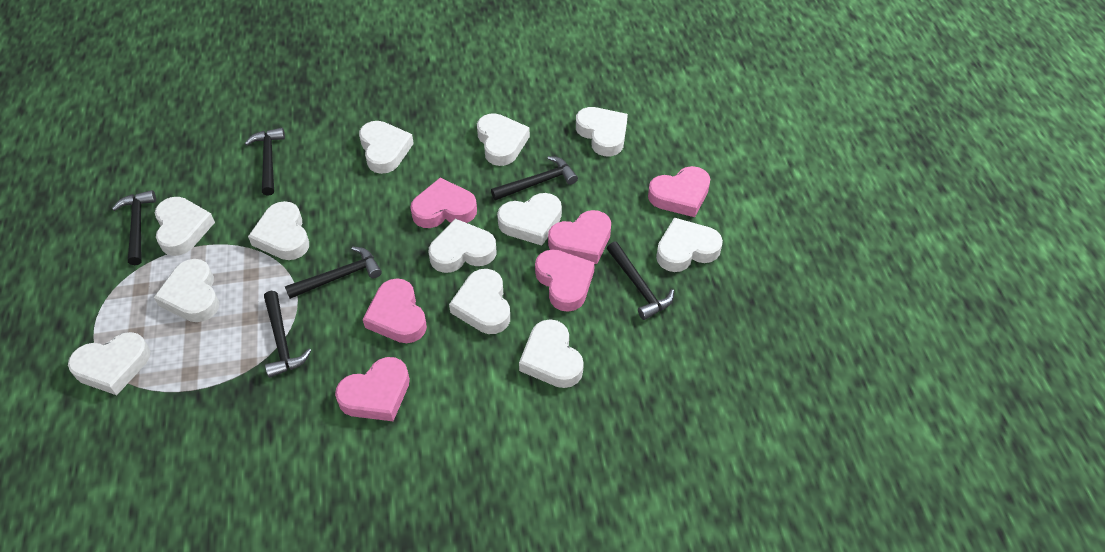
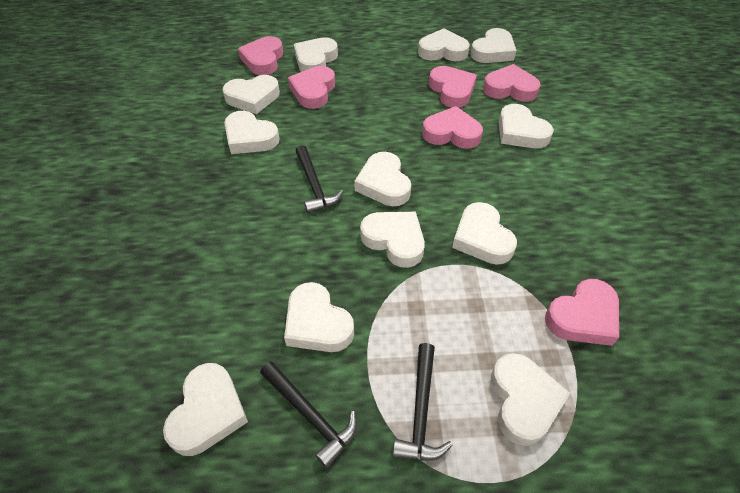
black hammer: 6 -> 3

